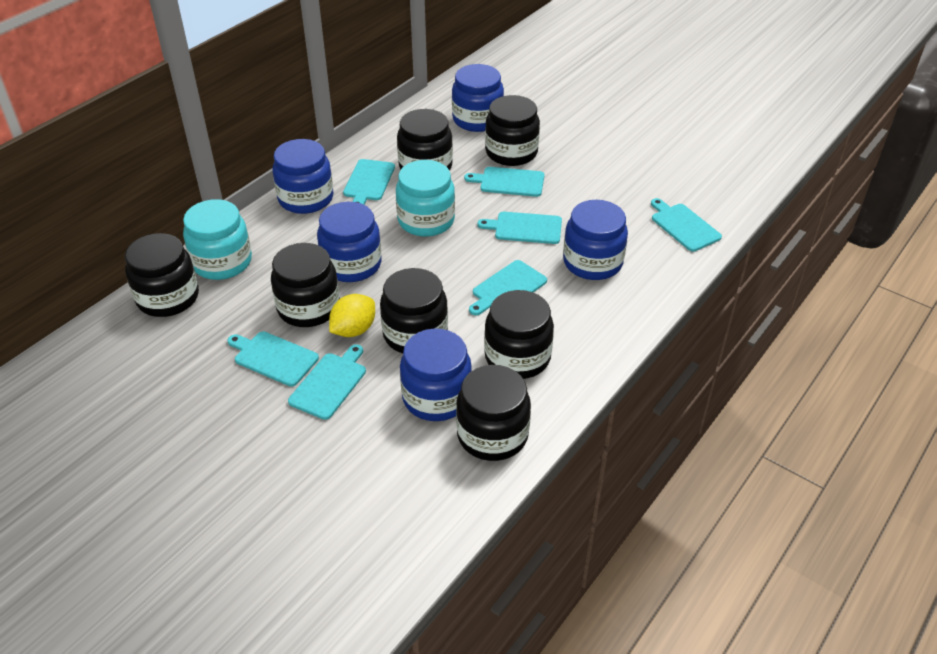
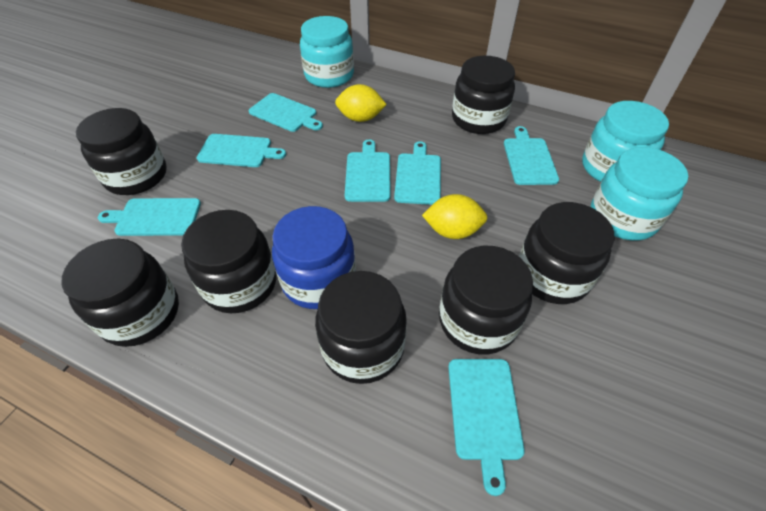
blue jar: 5 -> 1
turquoise jar: 2 -> 3
yellow lemon: 1 -> 2

